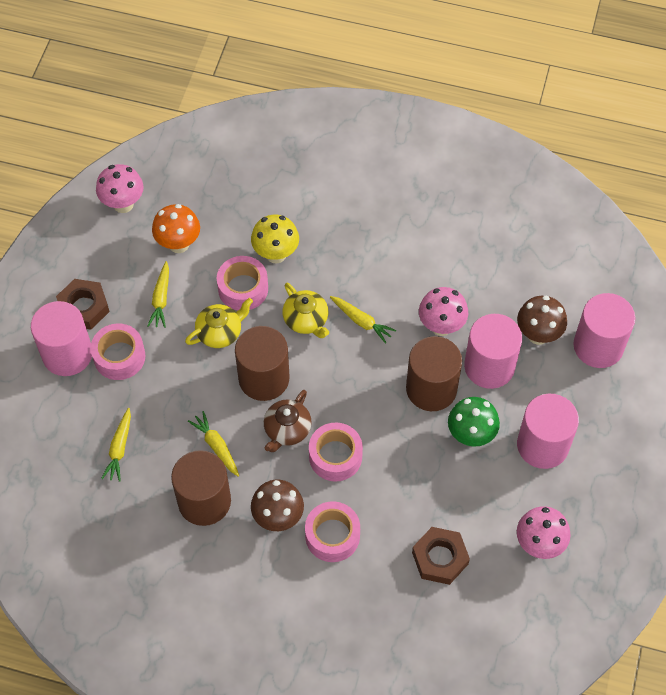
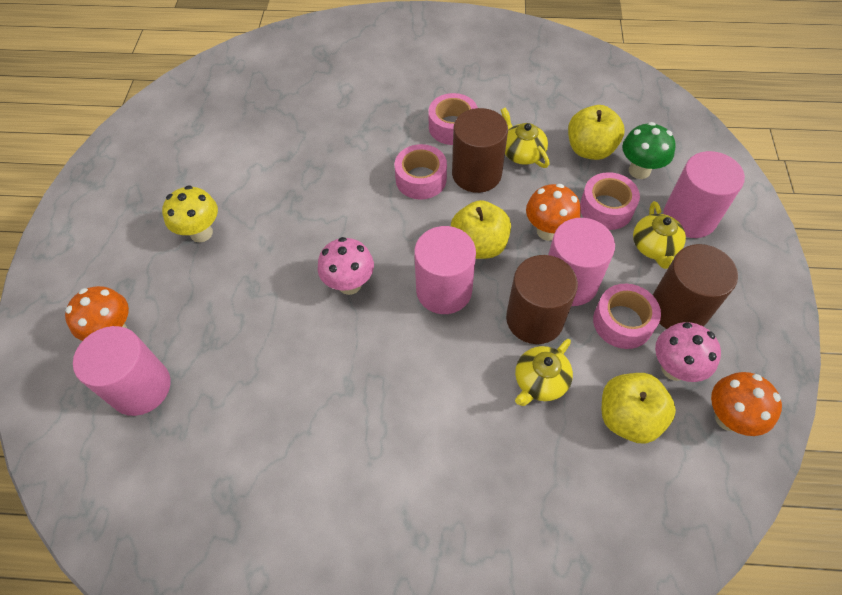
brown mushroom: 2 -> 0
brown nut: 2 -> 0
brown teapot: 1 -> 0
orange mushroom: 1 -> 3
pink mushroom: 3 -> 2
yellow apple: 0 -> 3
yellow carrot: 4 -> 0
yellow teapot: 2 -> 3

